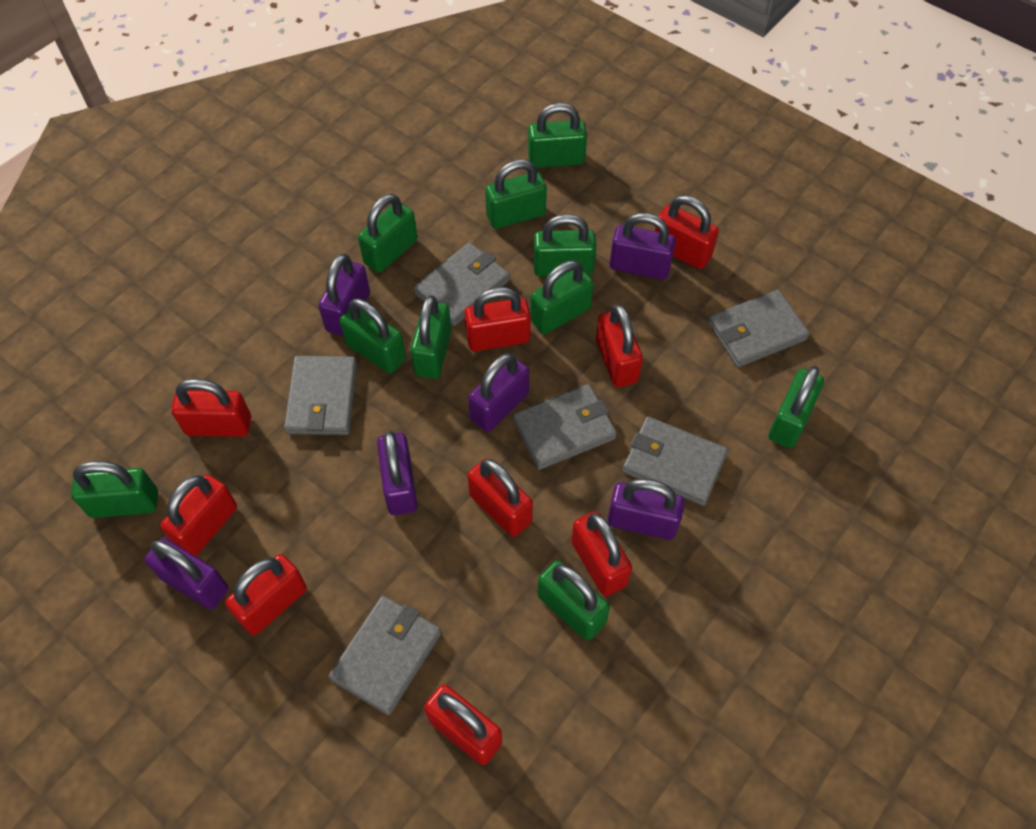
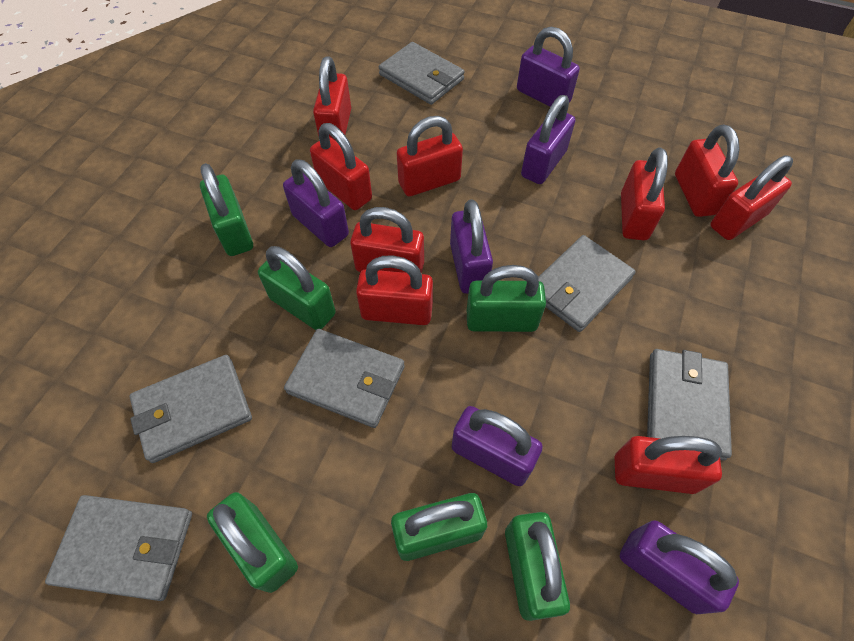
green padlock: 10 -> 6

